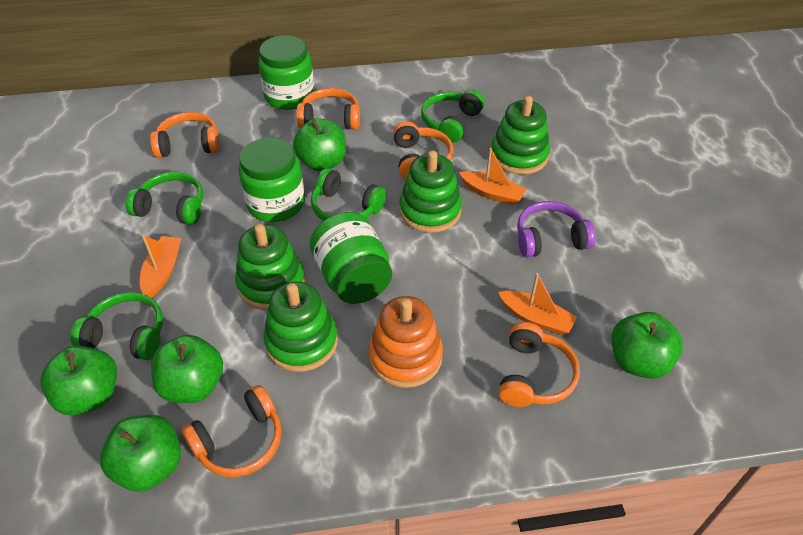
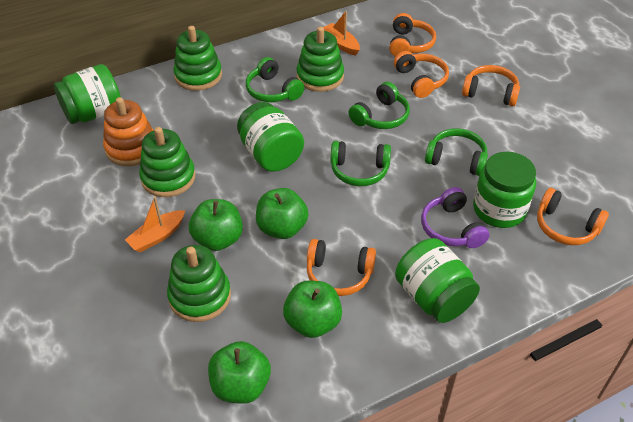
green apple: 5 -> 4
green jar: 3 -> 4
orange boat: 3 -> 2

